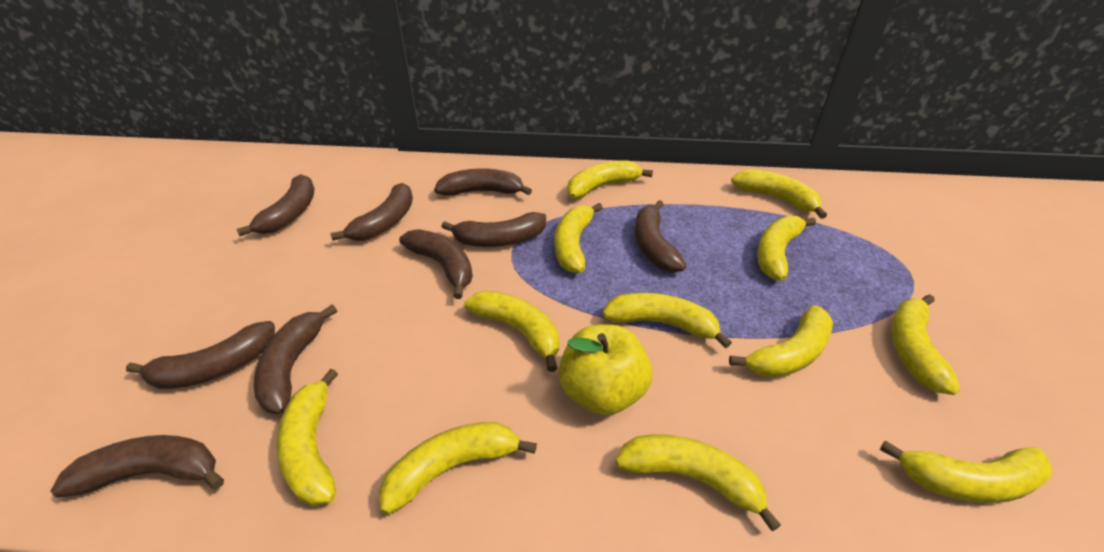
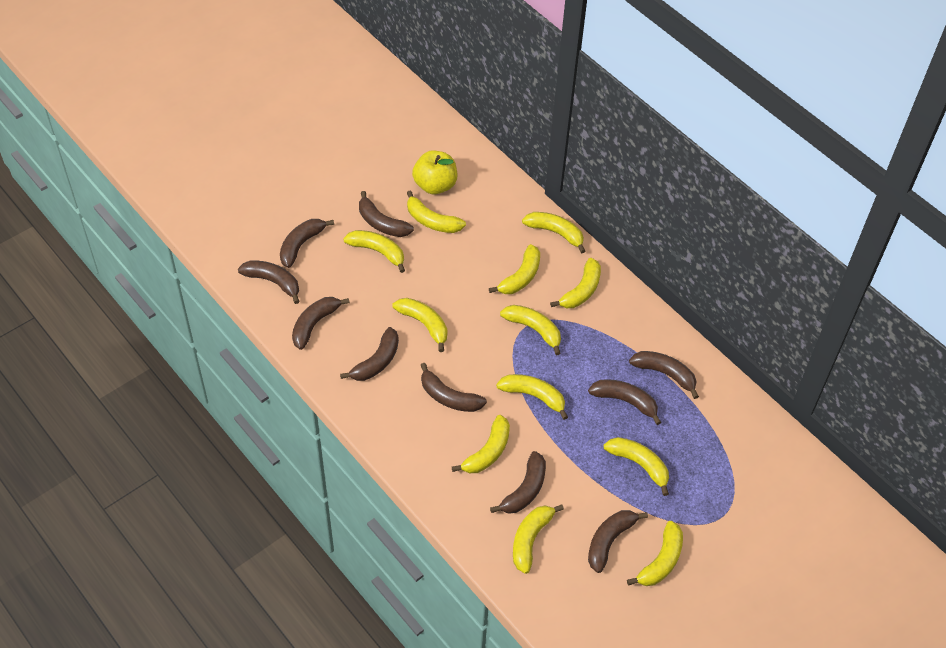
brown banana: 9 -> 10

